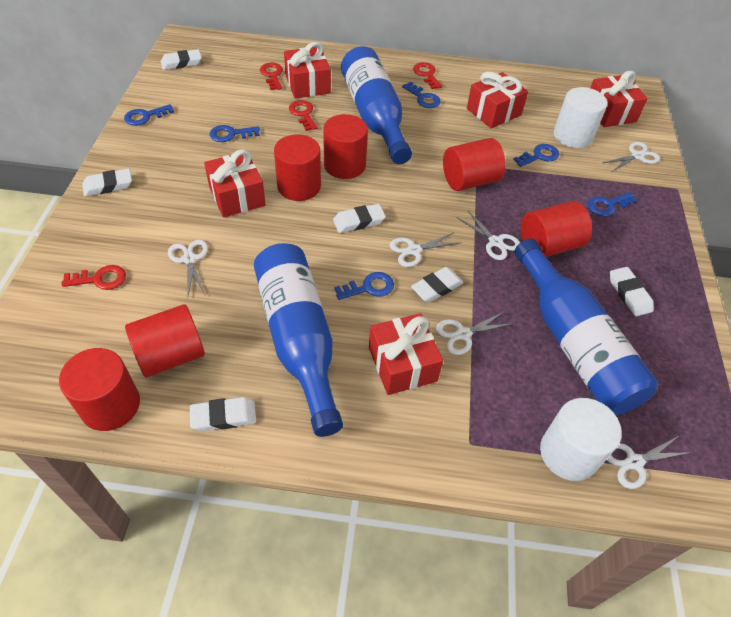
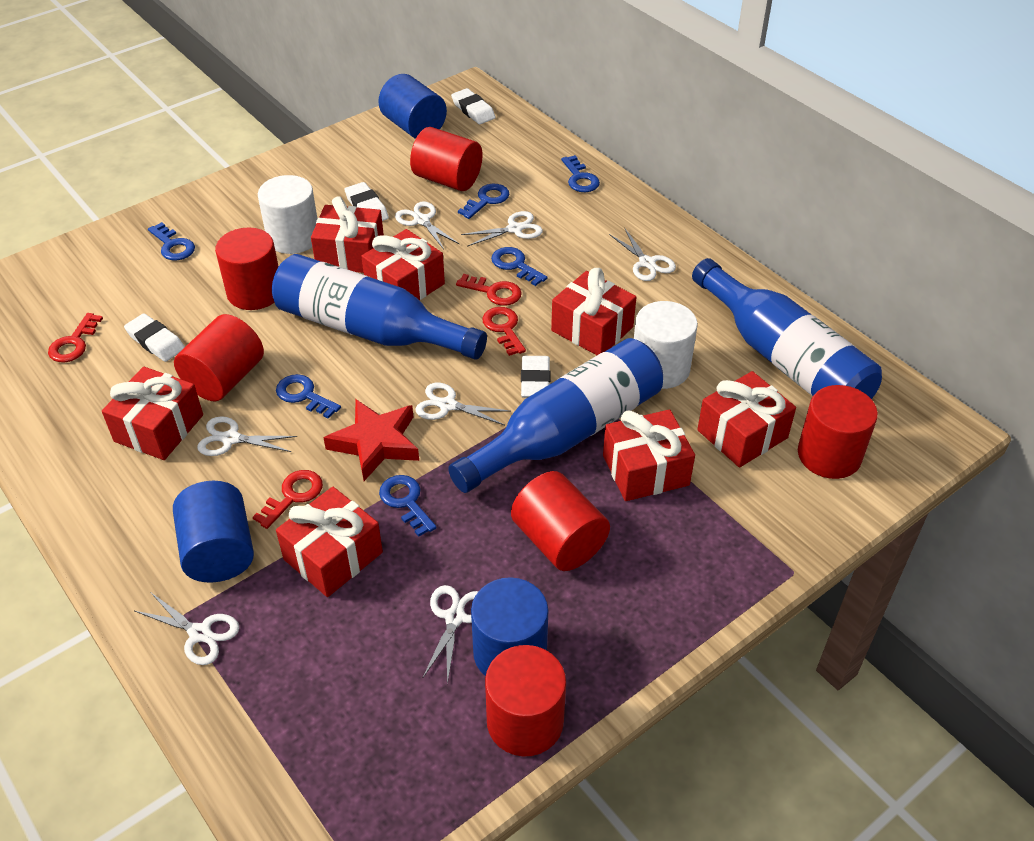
blue cylinder: 0 -> 3
red gift: 5 -> 7
red star: 0 -> 1
white eraser: 6 -> 4
white scissors: 6 -> 7

